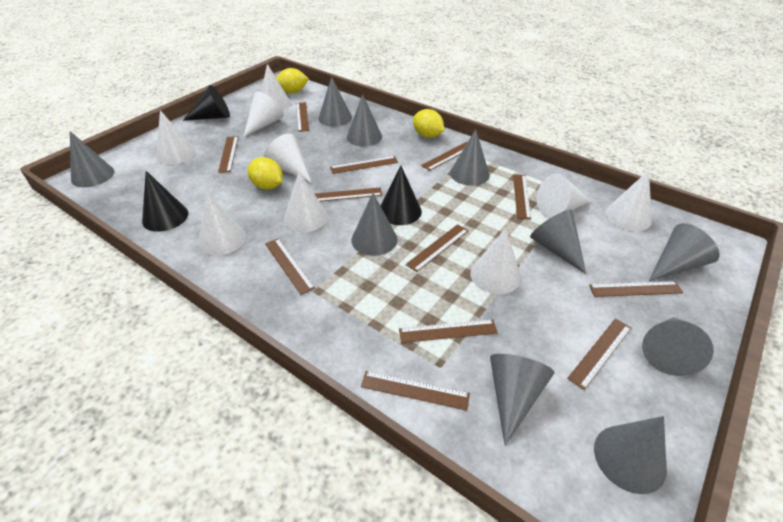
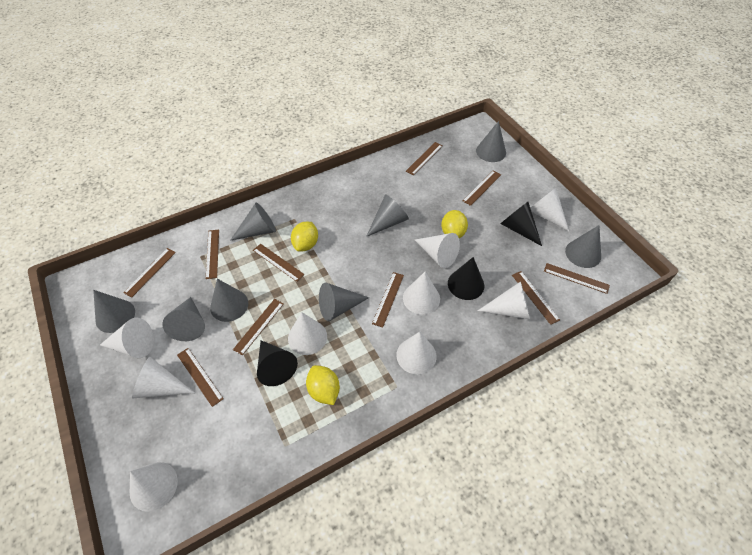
brown ruler: 12 -> 10
grey cone: 10 -> 8

